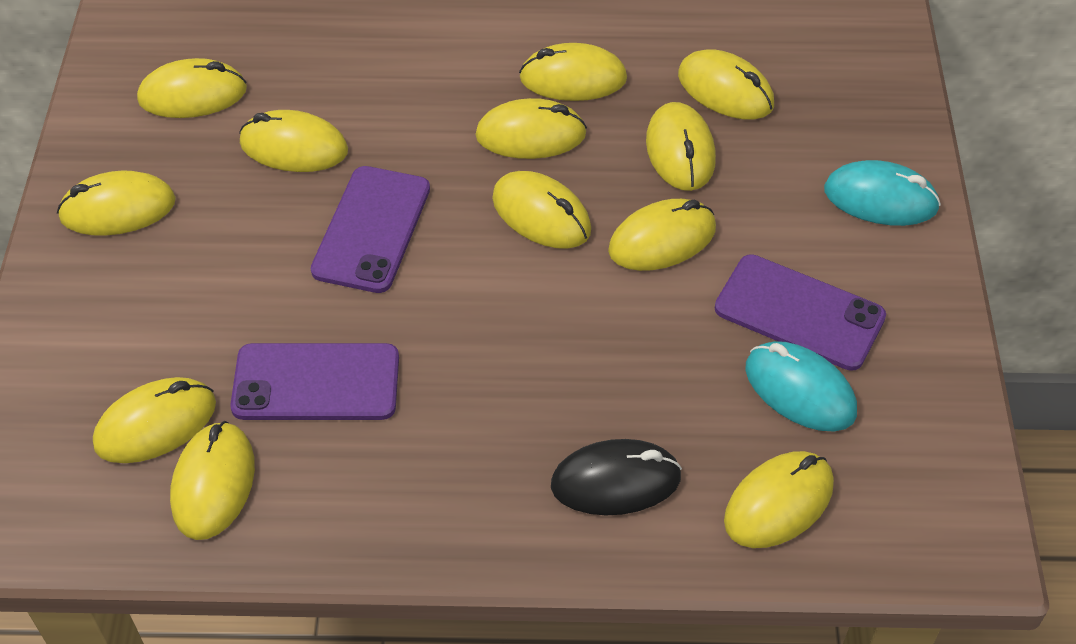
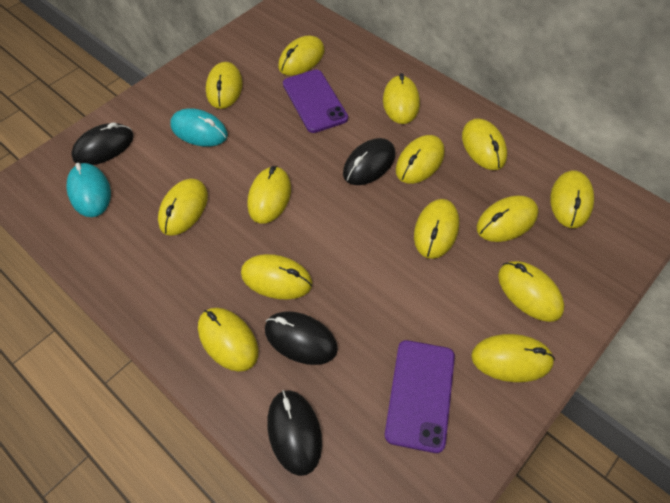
black mouse: 1 -> 4
purple phone: 3 -> 2
yellow mouse: 12 -> 14

